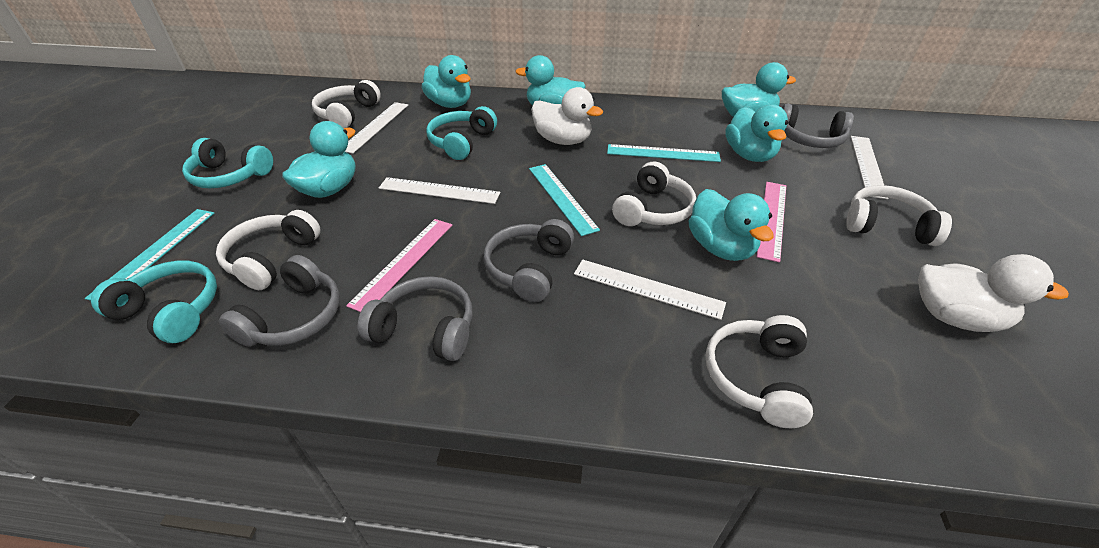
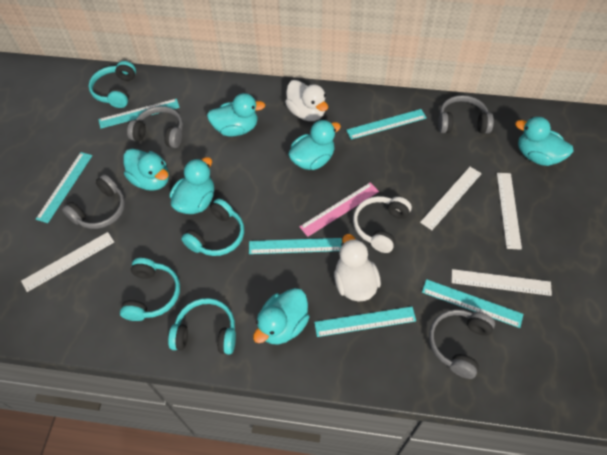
pink ruler: 2 -> 1
turquoise headphones: 3 -> 4
turquoise ruler: 3 -> 6
white headphones: 5 -> 1

